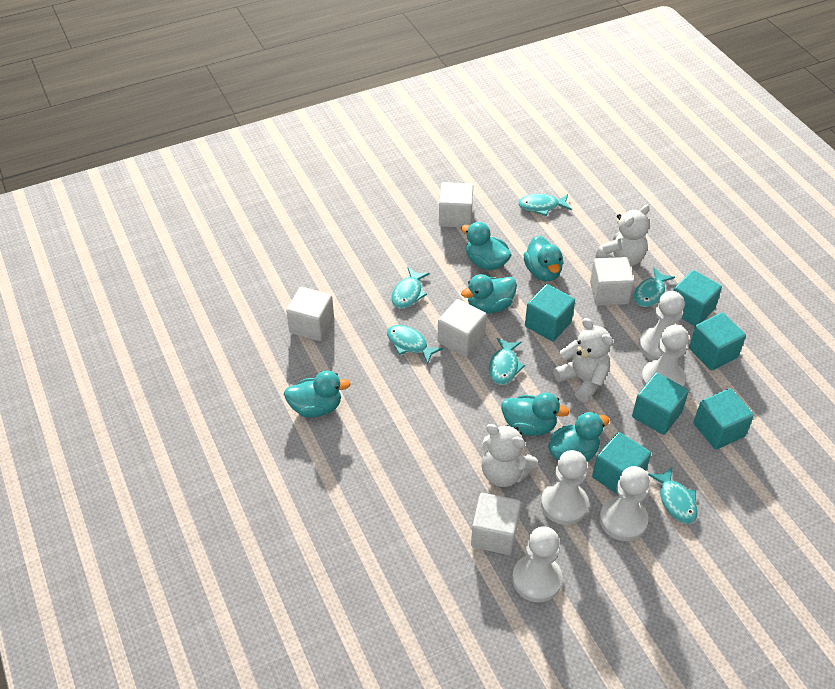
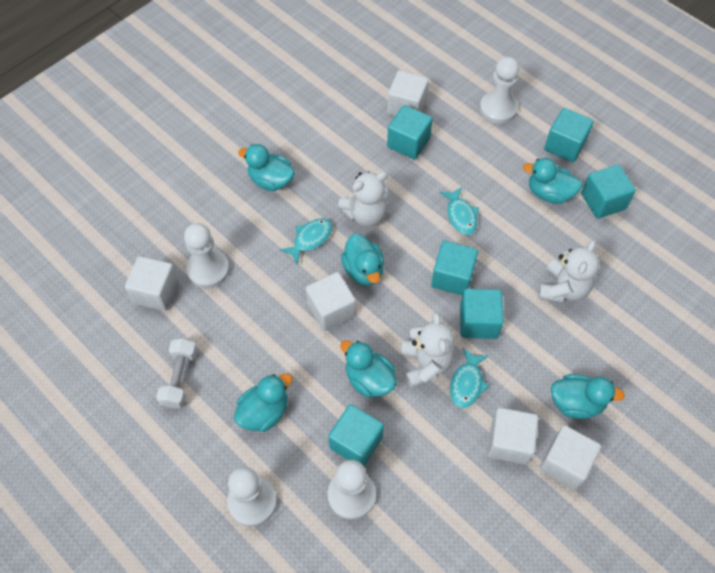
turquoise fish: 6 -> 3
white dumbbell: 0 -> 1
white pawn: 5 -> 4

